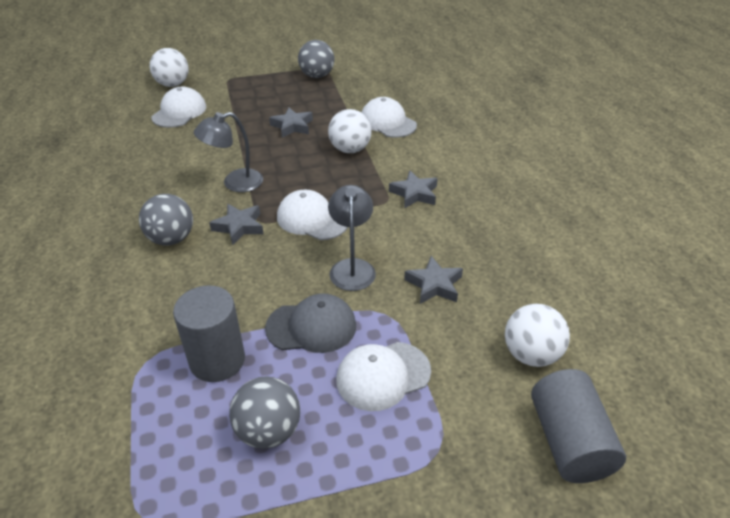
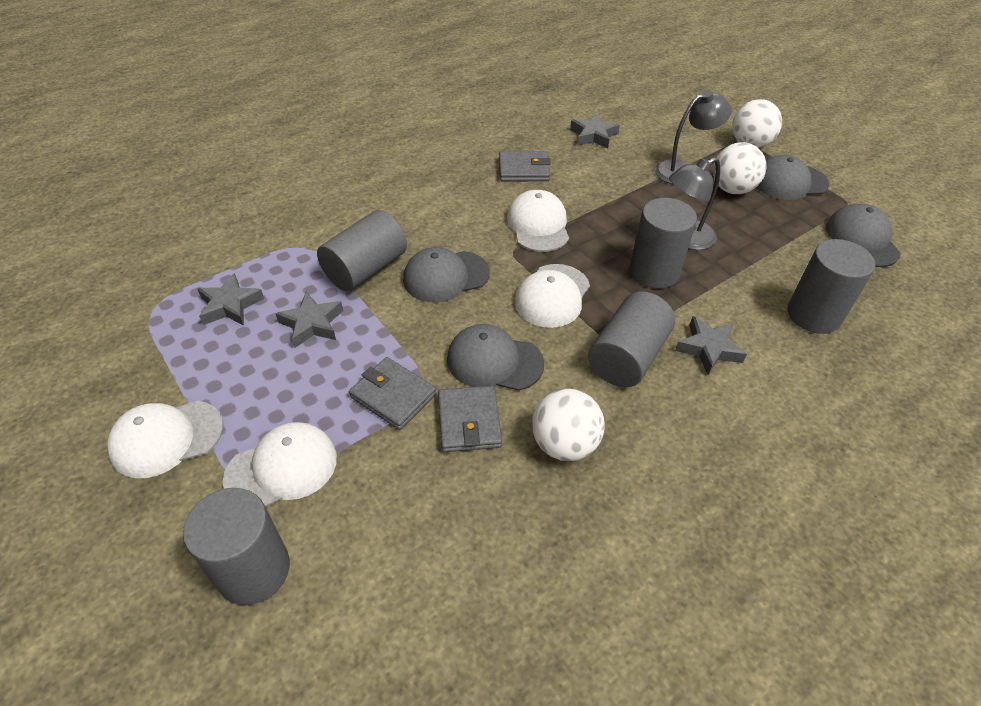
grey ball: 3 -> 0
grey cap: 1 -> 4
grey cylinder: 2 -> 5
grey wallet: 0 -> 3

